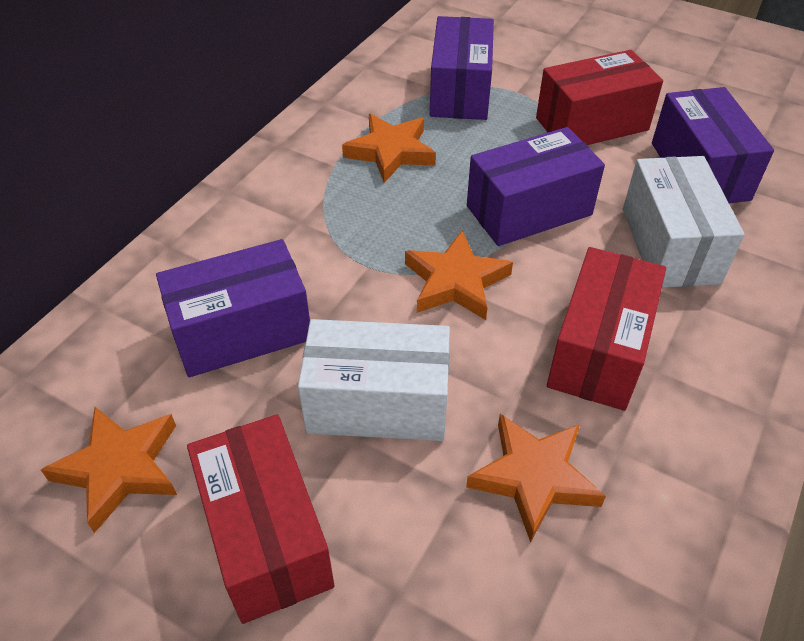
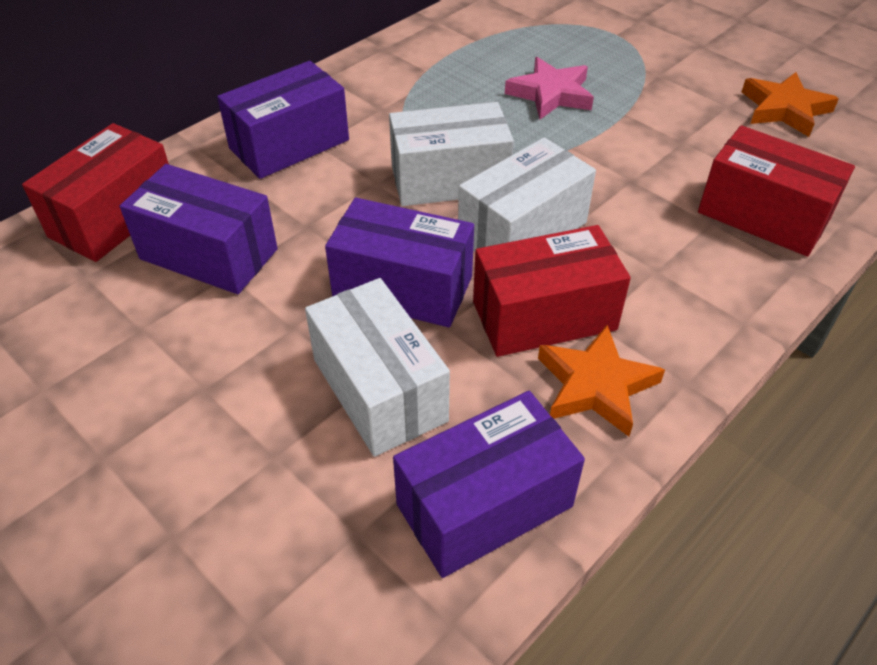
orange star: 4 -> 2
pink star: 0 -> 1
white box: 2 -> 3

